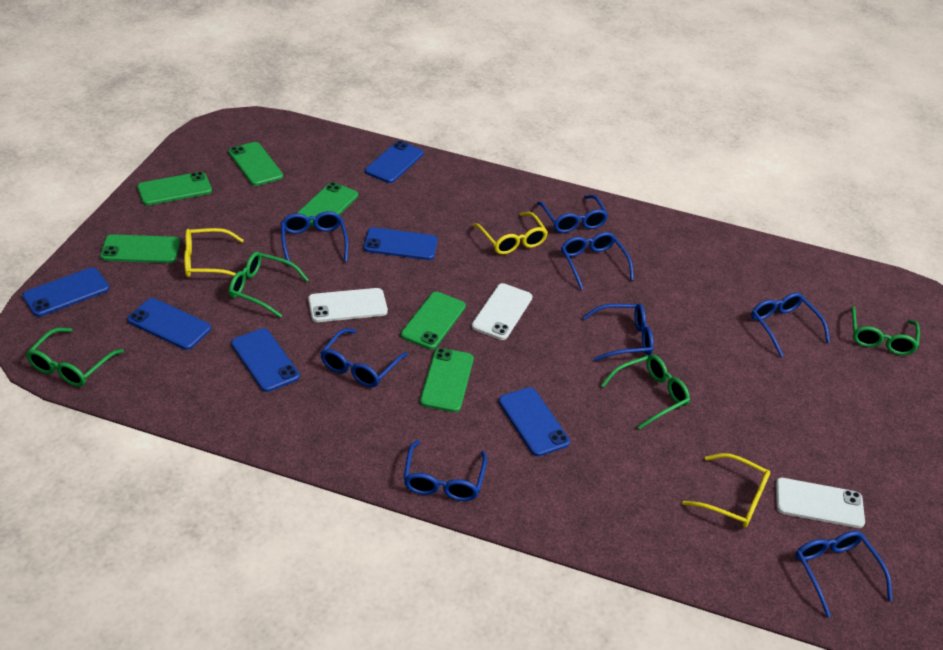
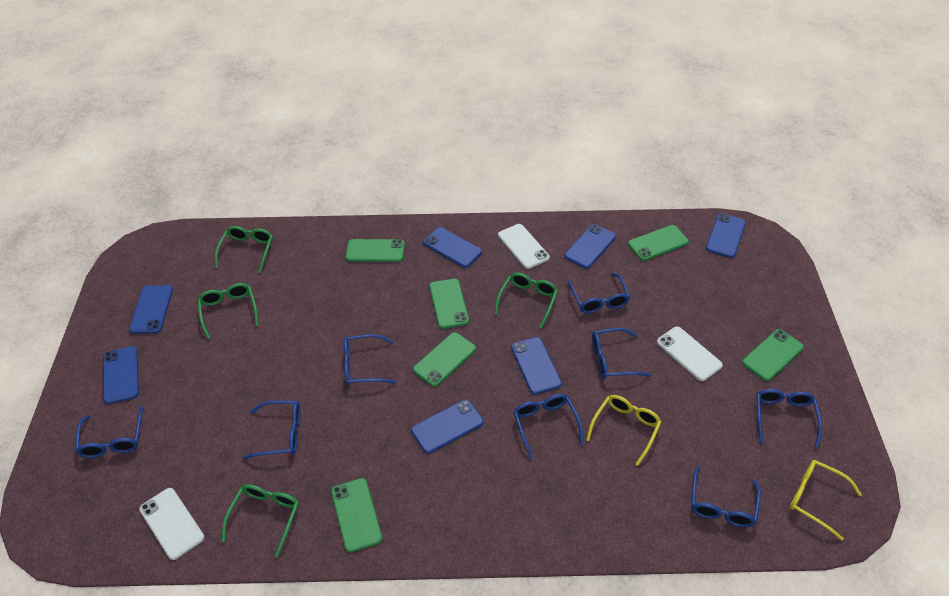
blue phone: 6 -> 7
yellow glasses: 3 -> 2

